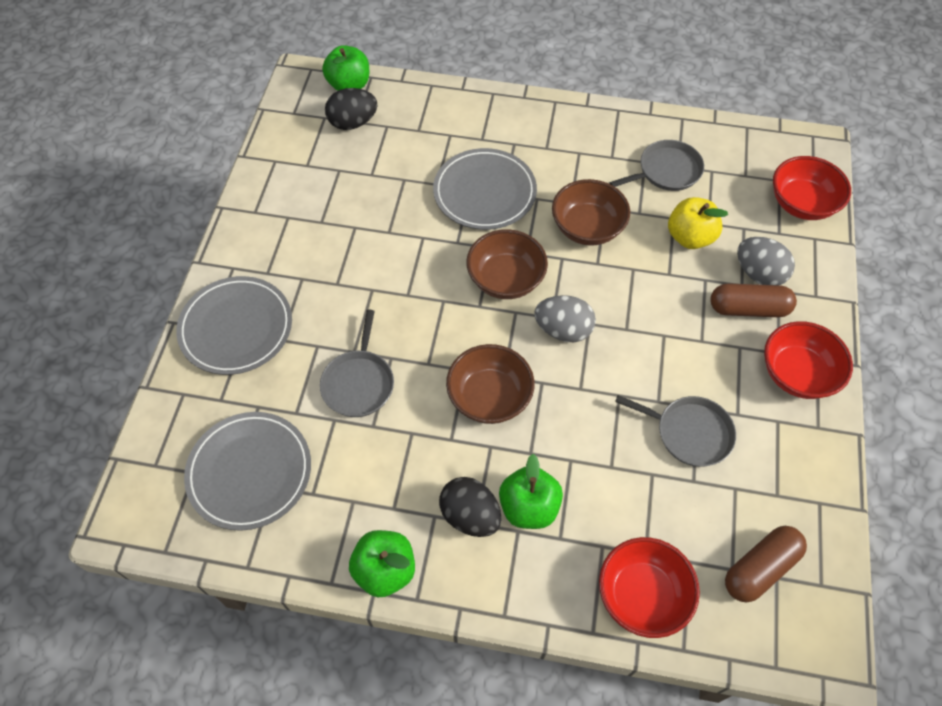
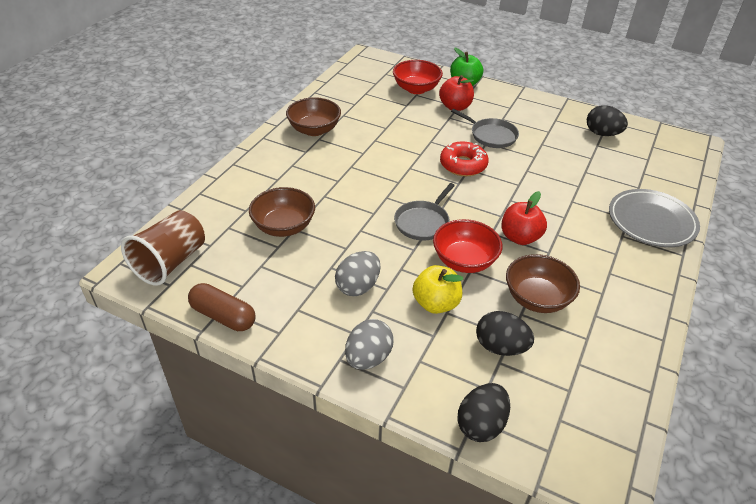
black egg: 2 -> 3
brown capsule: 2 -> 1
brown cup: 0 -> 1
green apple: 3 -> 1
grey pan: 3 -> 2
grey plate: 3 -> 1
red apple: 0 -> 2
red bowl: 3 -> 2
red donut: 0 -> 1

